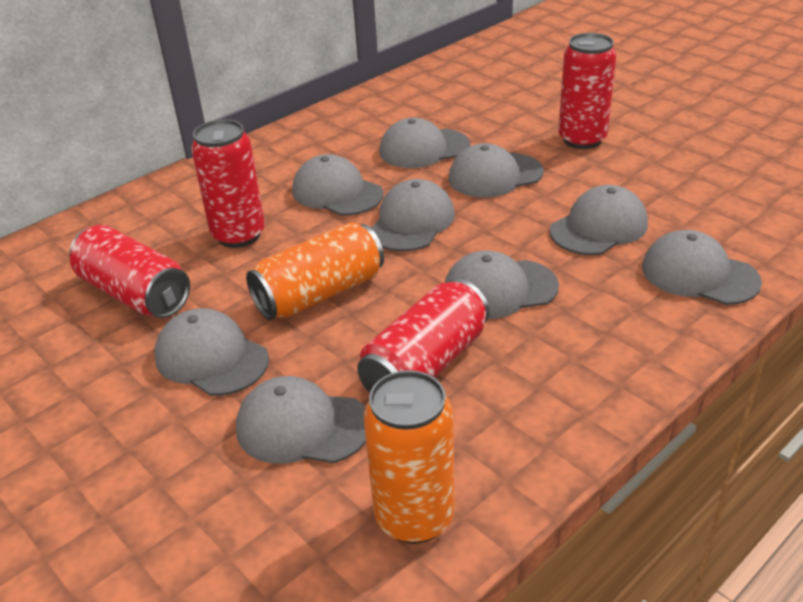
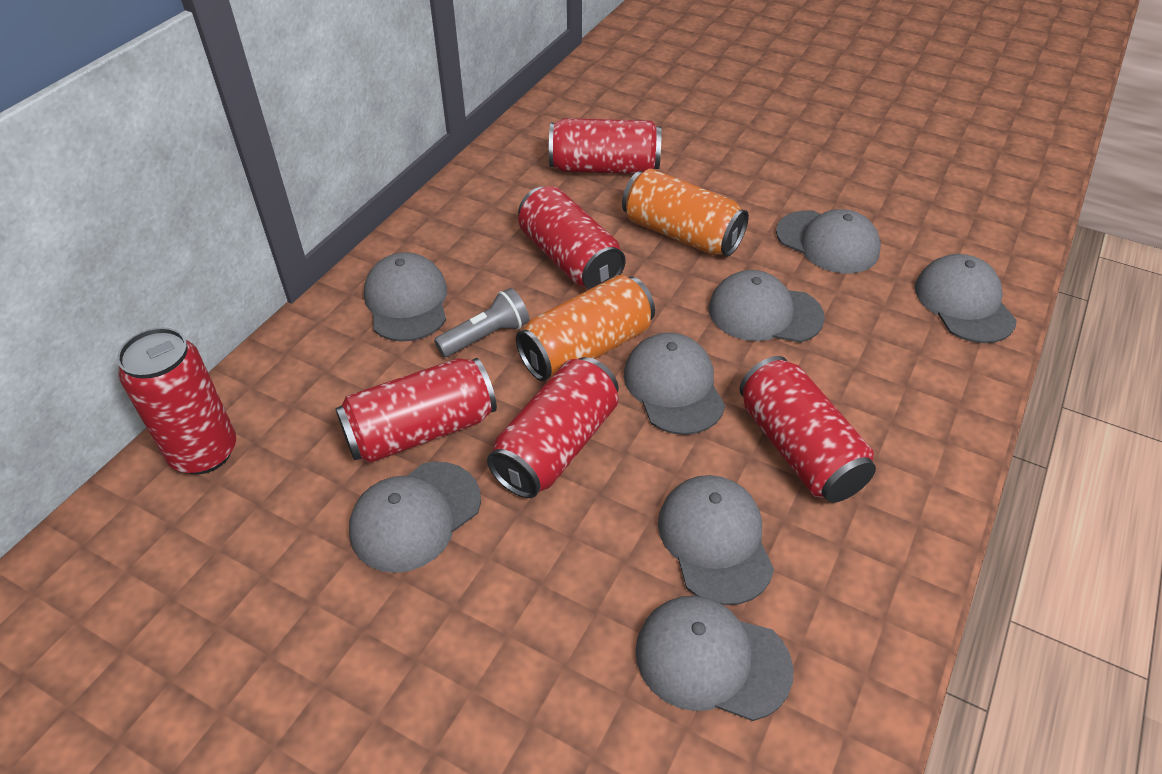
grey cap: 9 -> 8
grey flashlight: 0 -> 1
red can: 4 -> 6

